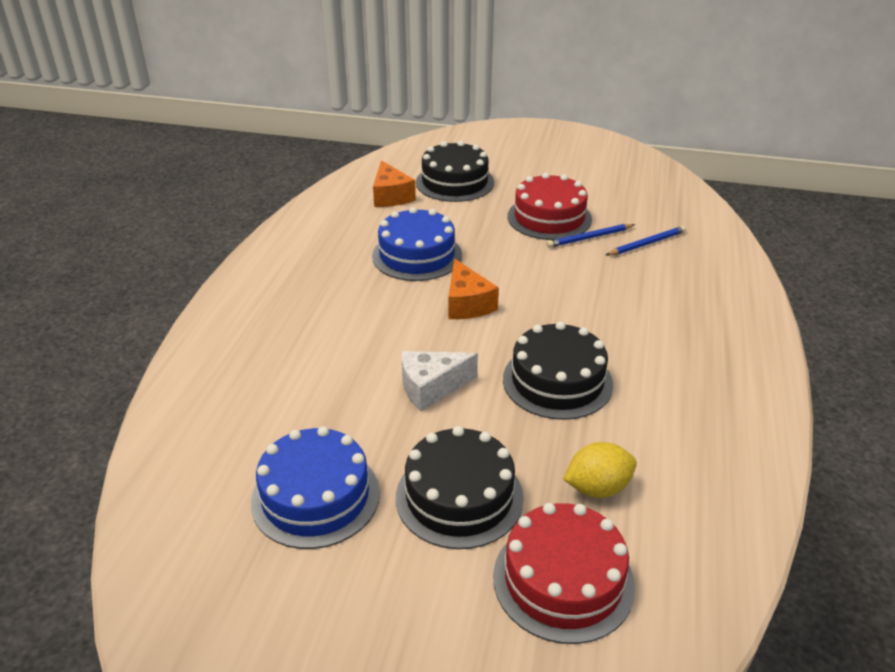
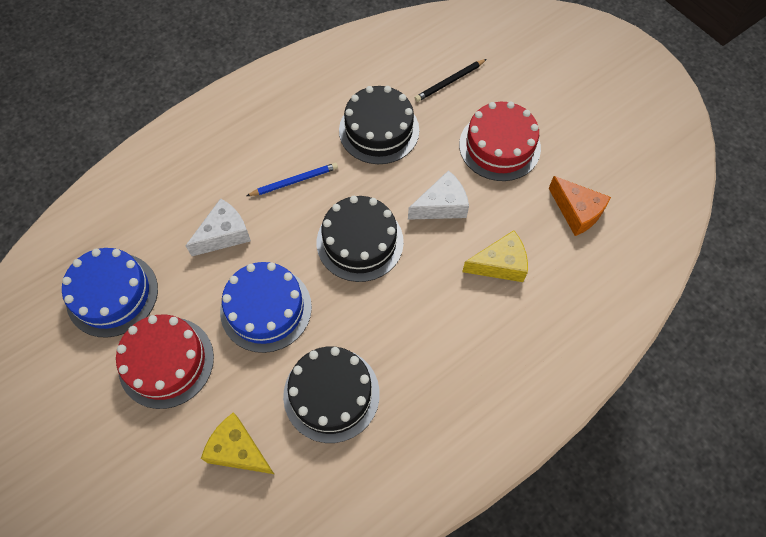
black pencil: 0 -> 1
blue pencil: 2 -> 1
orange cheese: 2 -> 1
white cheese: 1 -> 2
yellow cheese: 0 -> 2
yellow lemon: 1 -> 0

